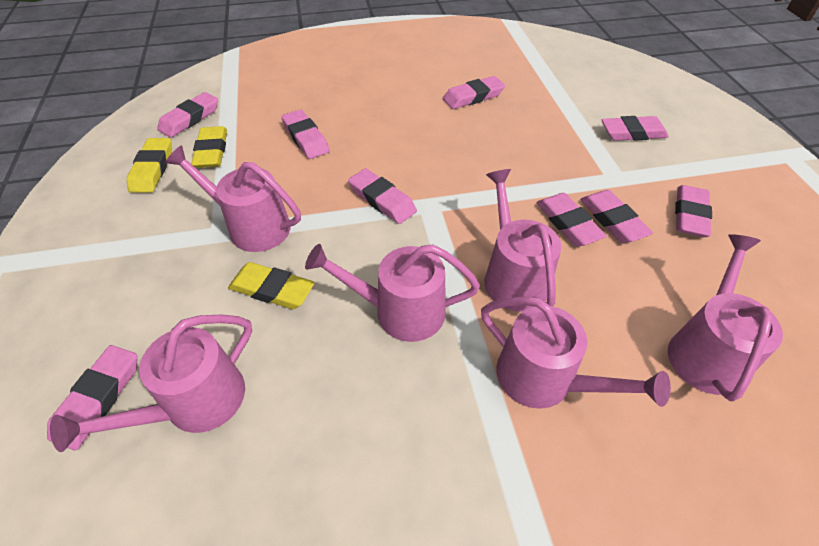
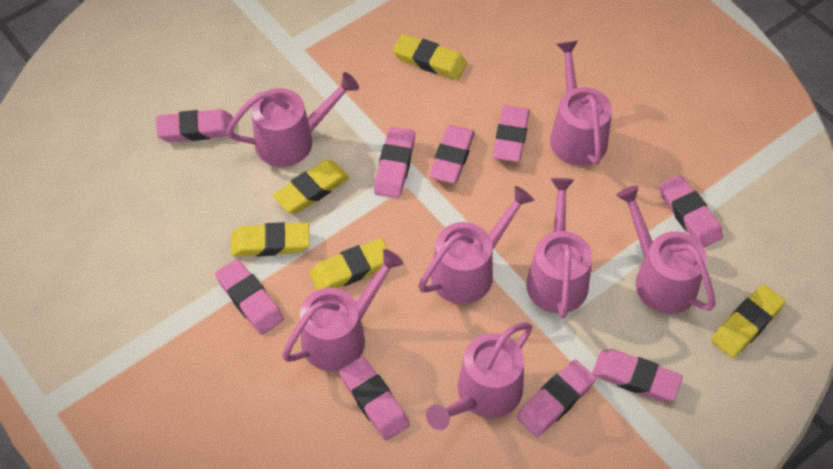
pink watering can: 6 -> 7
yellow eraser: 3 -> 5

